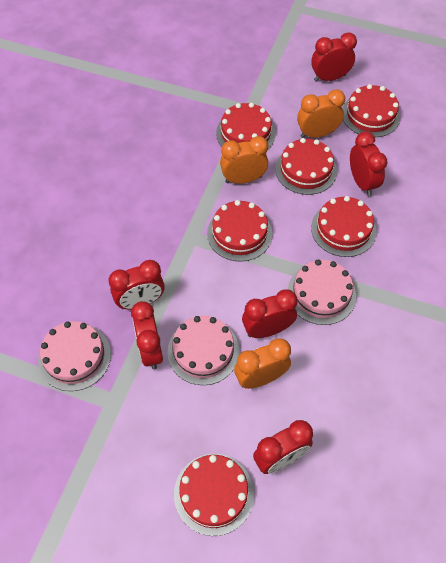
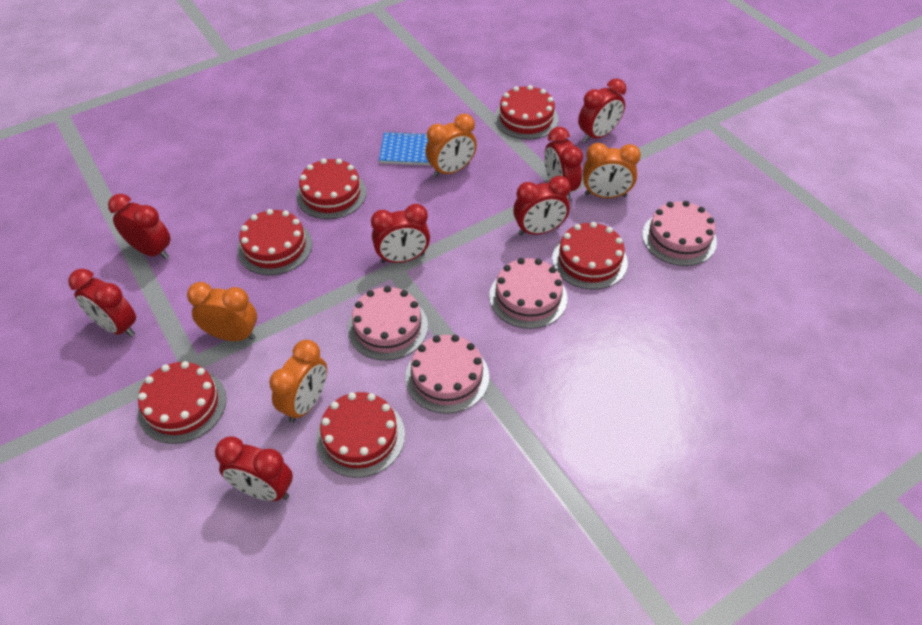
blue notebook: 0 -> 1
orange clock: 3 -> 4
pink cake: 3 -> 4
red clock: 6 -> 7

